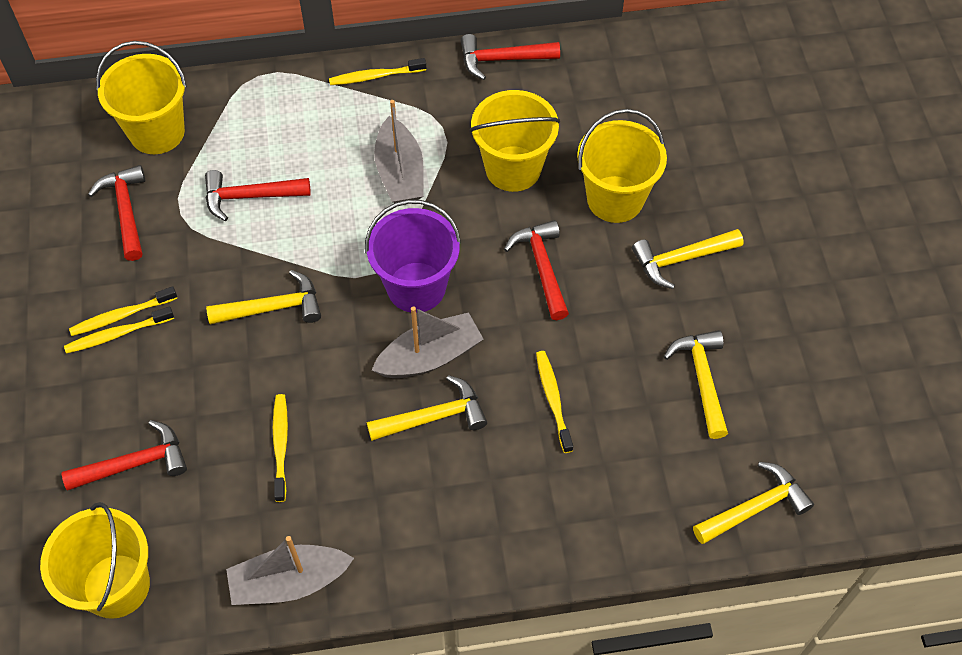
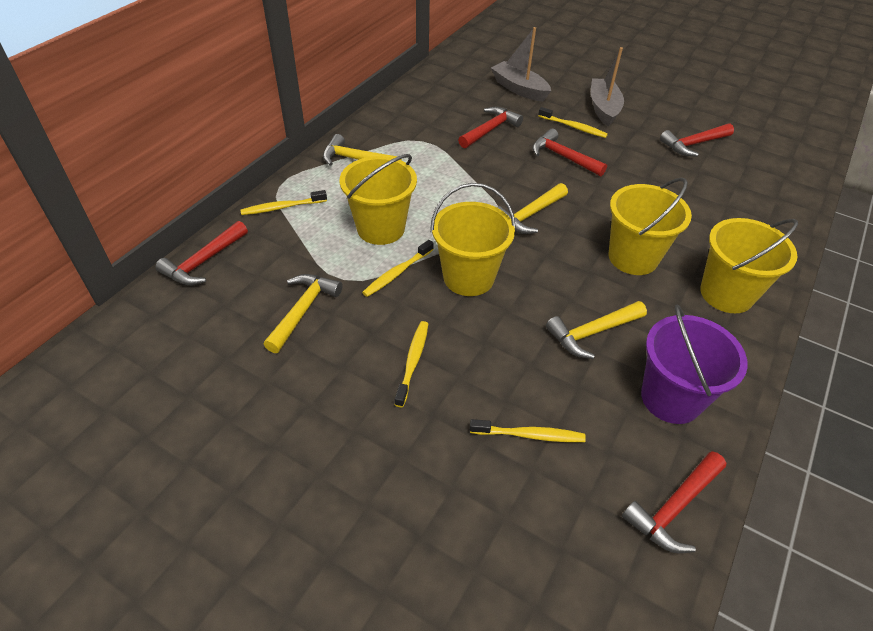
grey boat: 3 -> 2
yellow hammer: 5 -> 4

